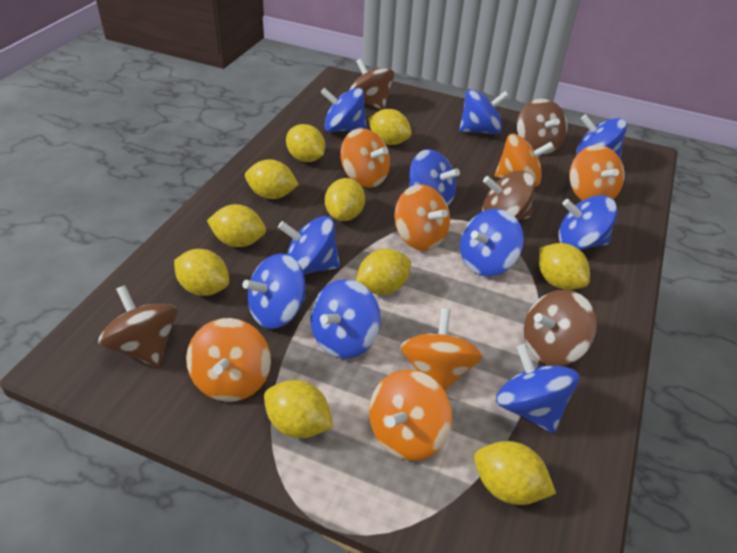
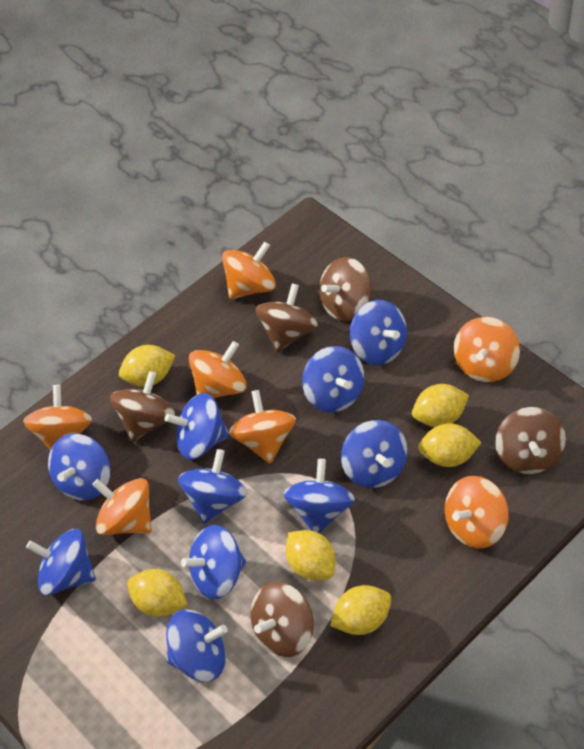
yellow lemon: 10 -> 6

